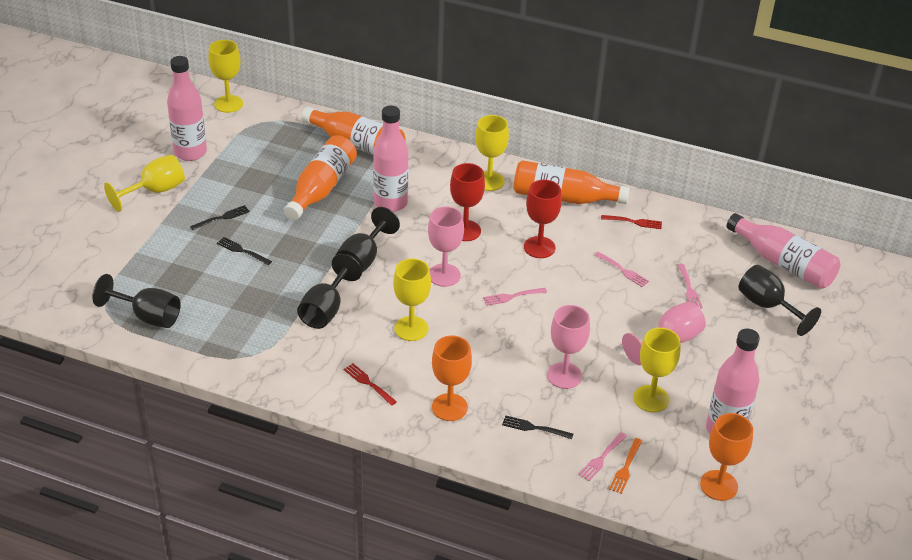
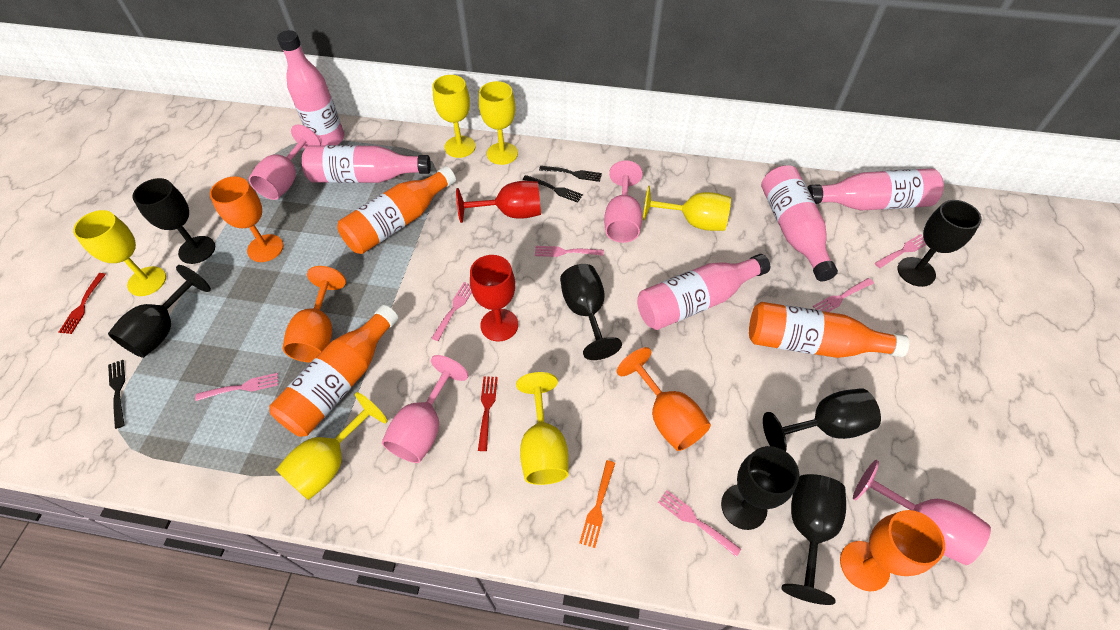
black goblet: 4 -> 7
orange goblet: 2 -> 4
pink bottle: 4 -> 5
pink fork: 4 -> 6
pink goblet: 3 -> 4
yellow goblet: 5 -> 6

